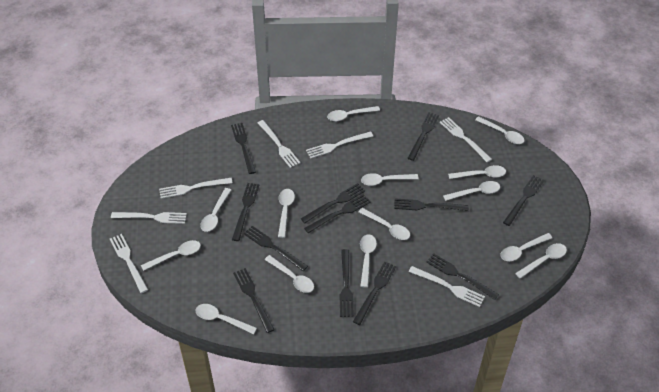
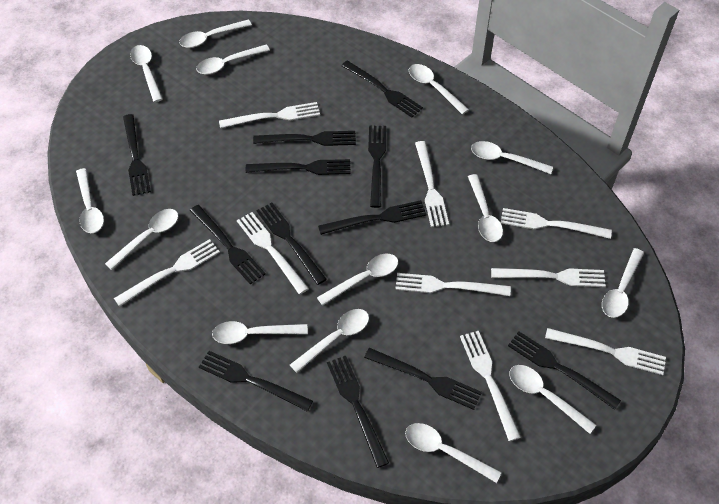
white fork: 7 -> 9

